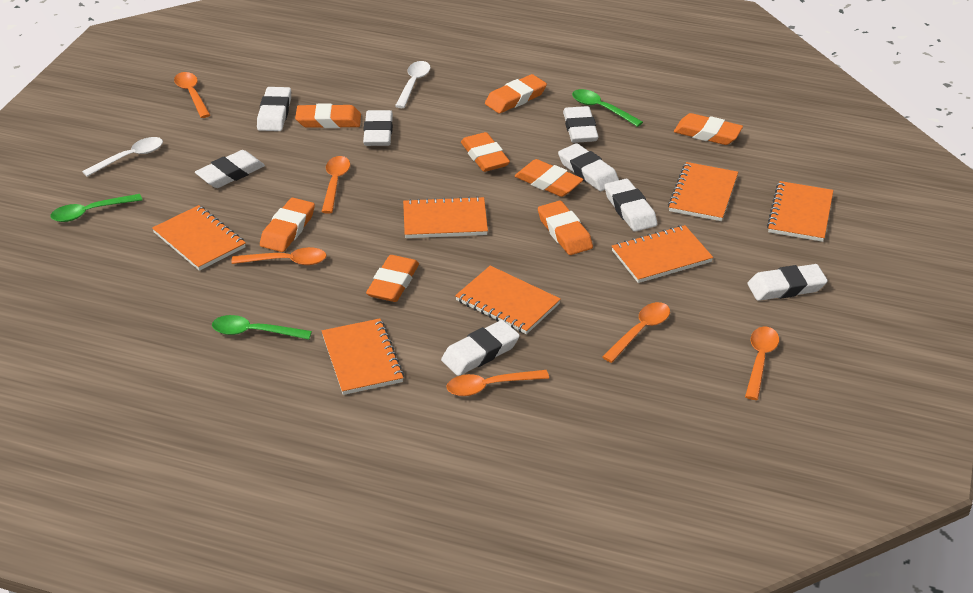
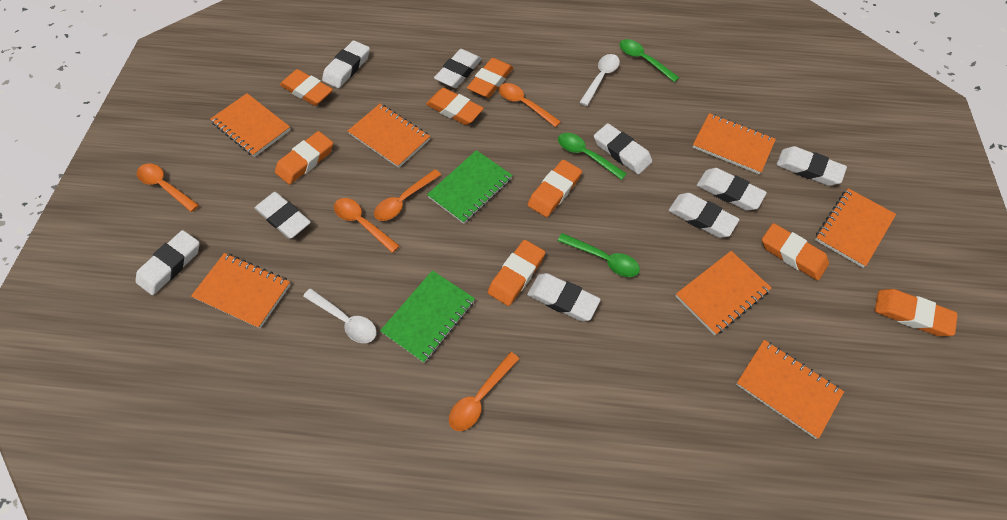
green notebook: 0 -> 2
orange spoon: 6 -> 5
white eraser: 8 -> 9

